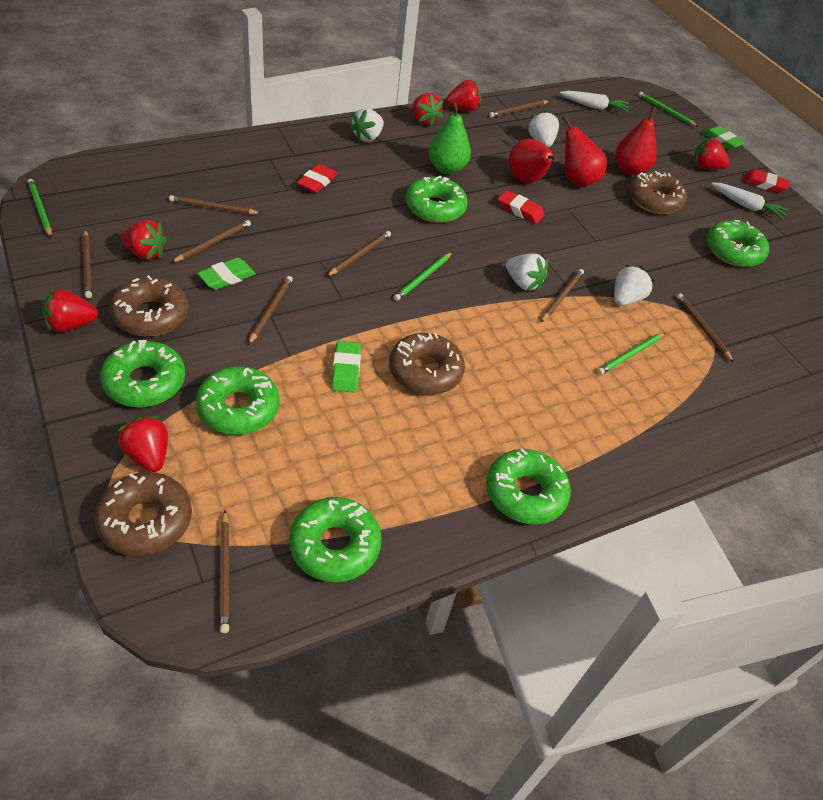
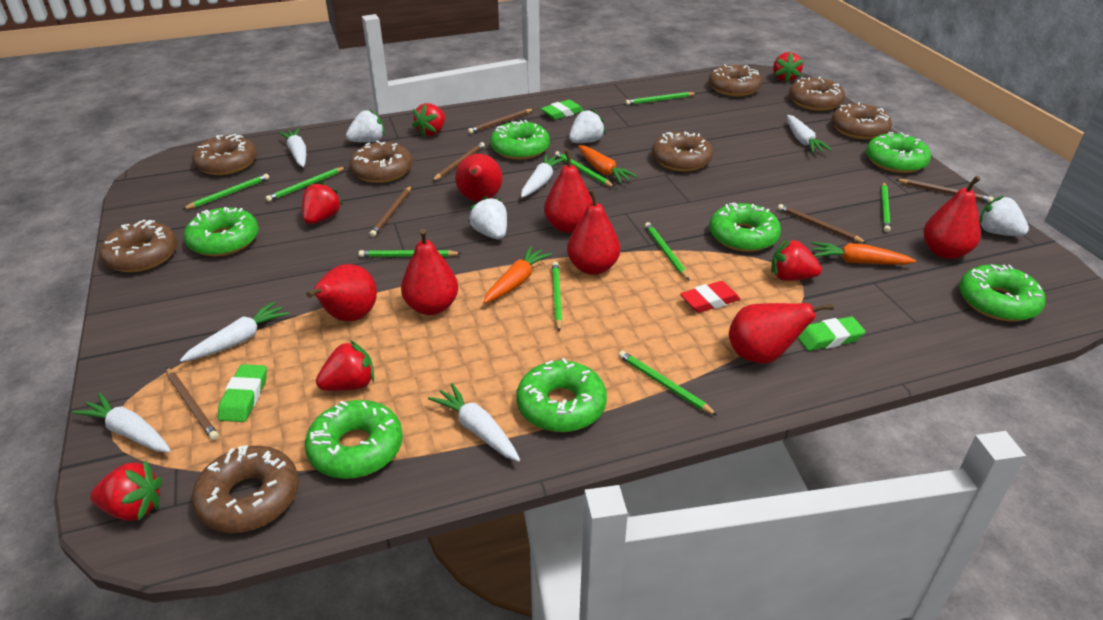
brown donut: 4 -> 8
brown pencil: 9 -> 6
green donut: 6 -> 7
green pear: 1 -> 0
green pencil: 4 -> 9
orange carrot: 0 -> 3
red eraser: 3 -> 1
red pear: 3 -> 7
white carrot: 2 -> 6

